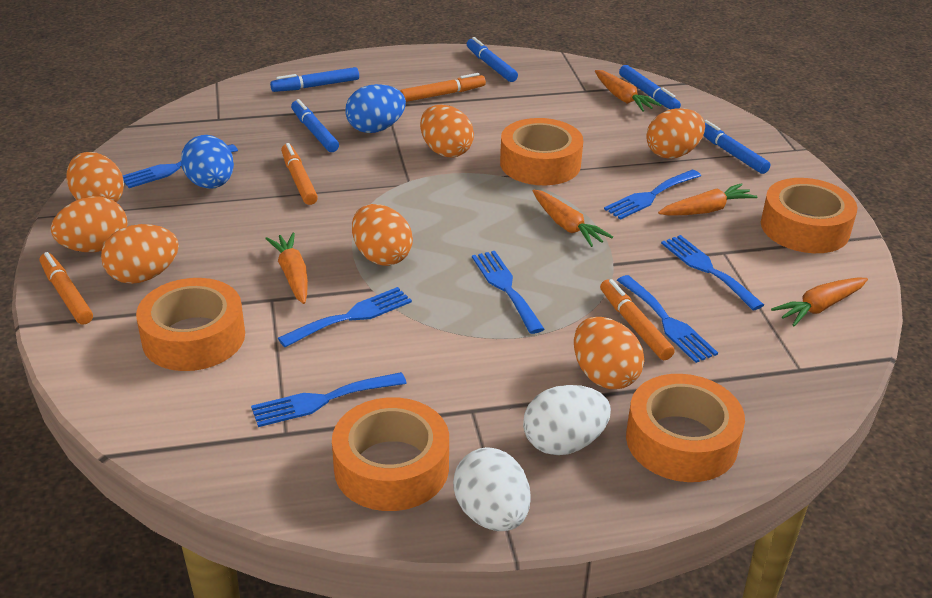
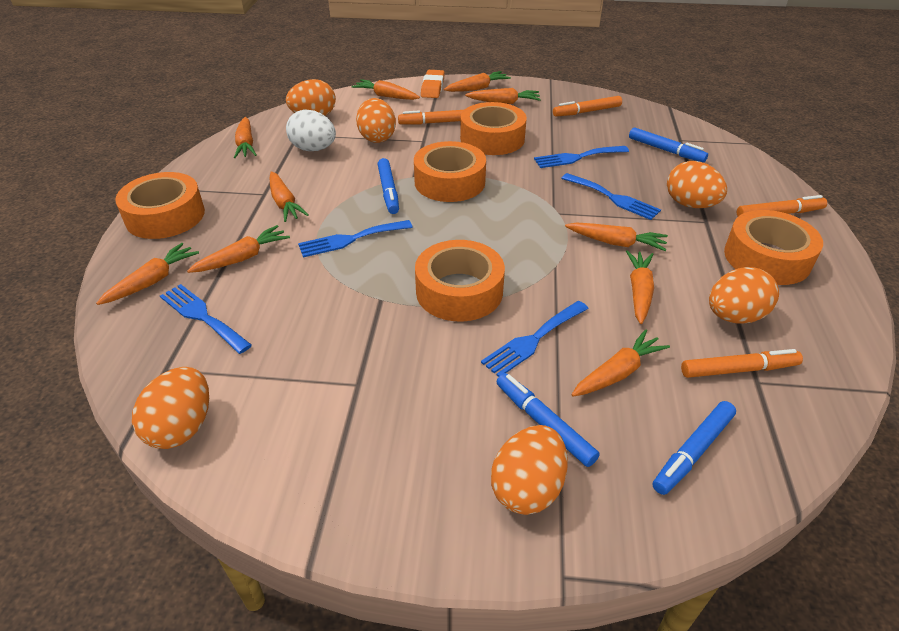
blue egg: 2 -> 0
blue fork: 7 -> 5
blue marker: 5 -> 4
orange carrot: 5 -> 10
orange egg: 7 -> 6
orange eraser: 0 -> 1
white egg: 2 -> 1

